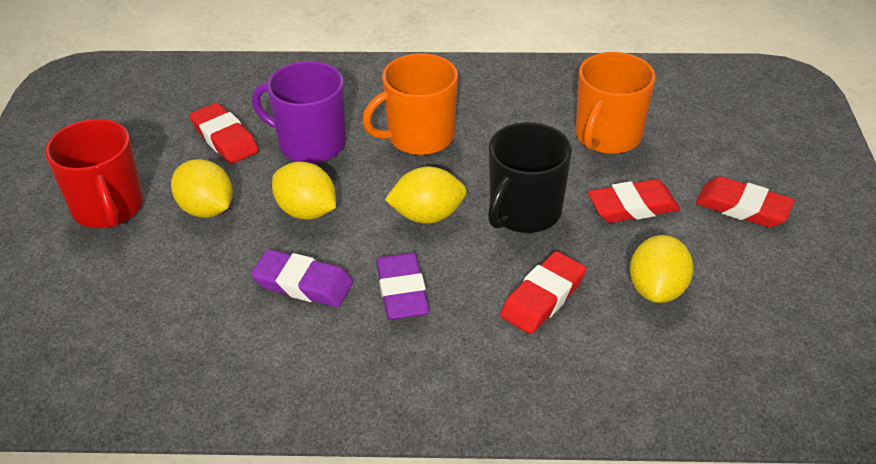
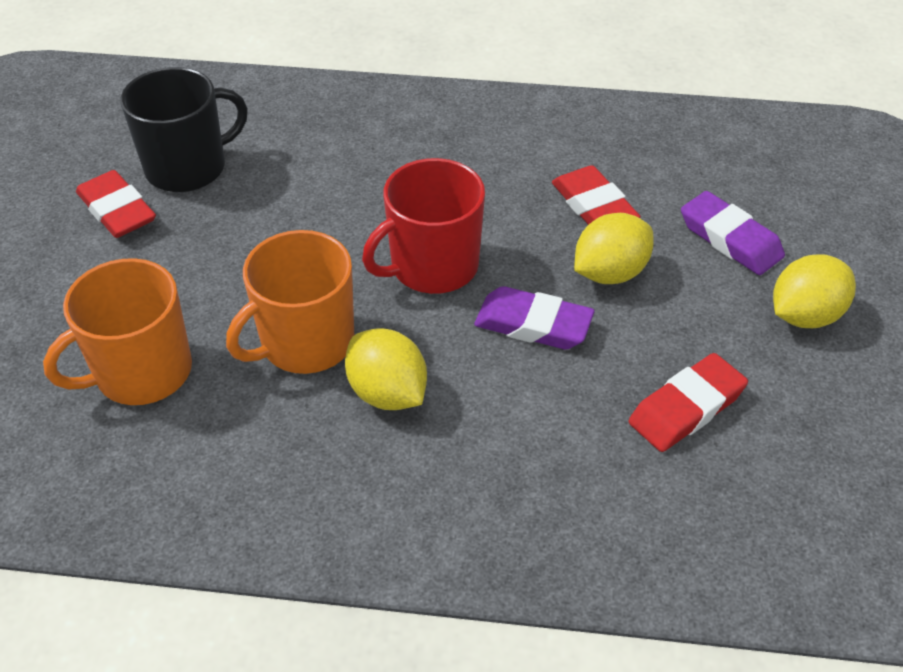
purple mug: 1 -> 0
red eraser: 4 -> 3
yellow lemon: 4 -> 3

